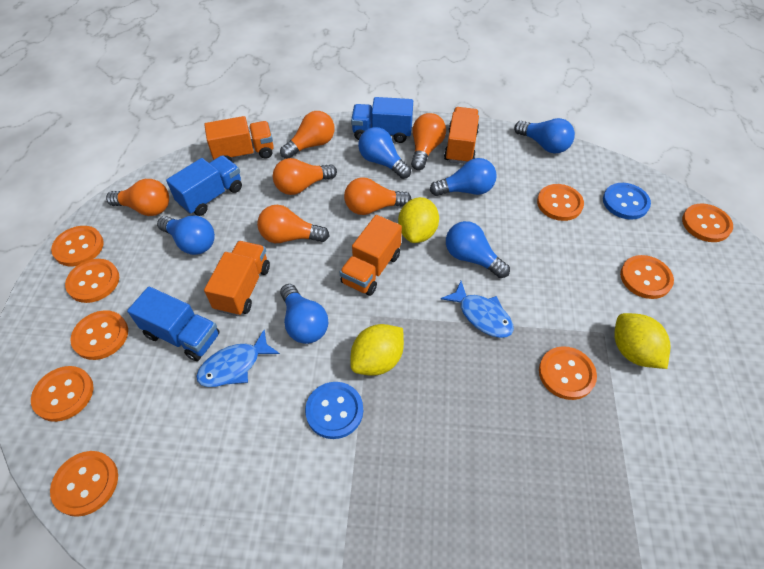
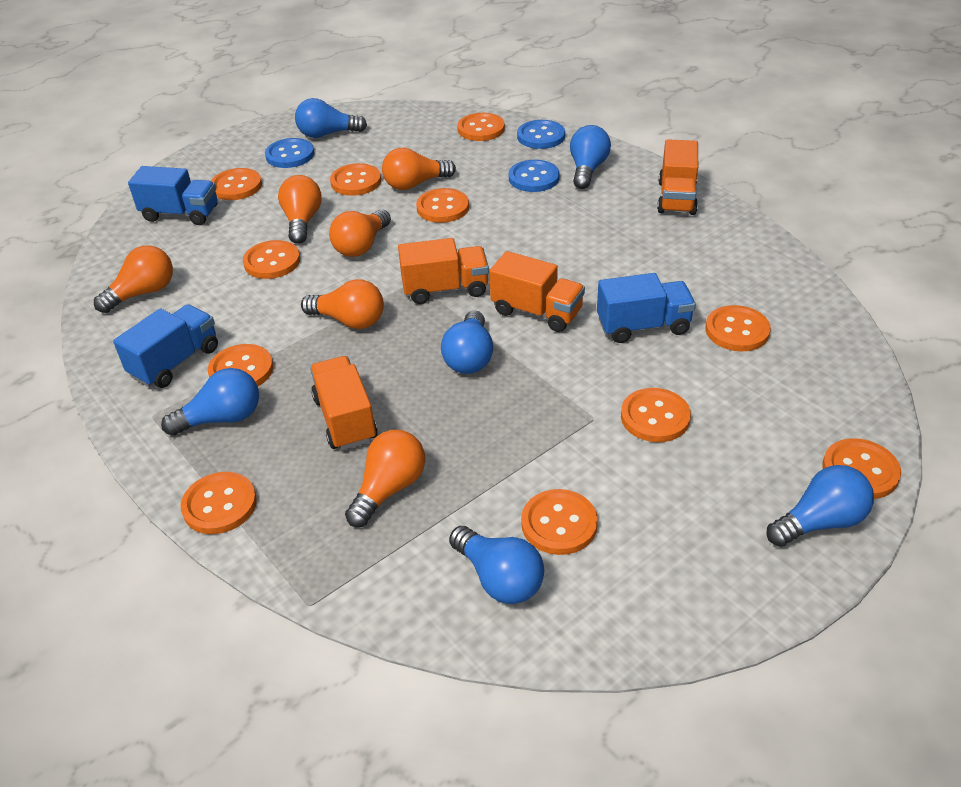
blue button: 2 -> 3
blue fish: 2 -> 0
orange button: 9 -> 11
yellow lemon: 3 -> 0

